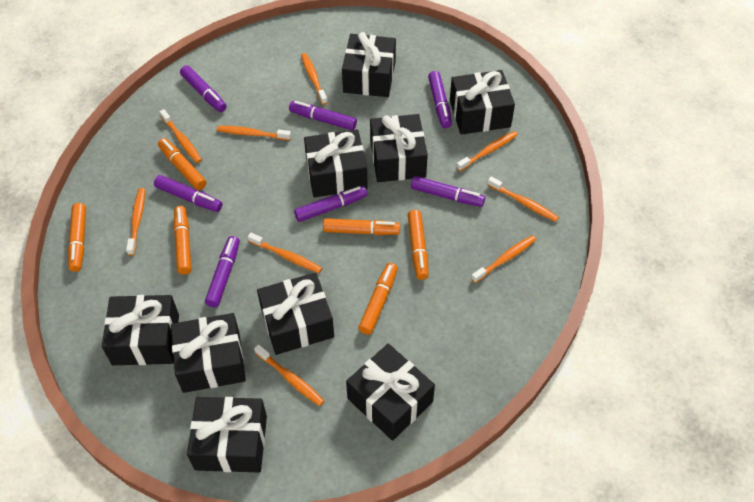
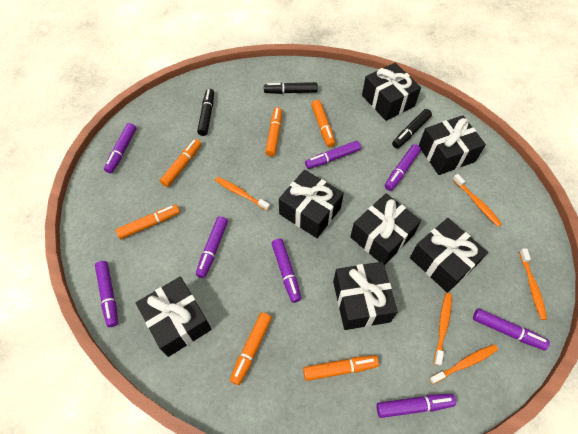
black gift: 9 -> 7
black marker: 0 -> 3
orange toothbrush: 9 -> 5
purple marker: 7 -> 8

